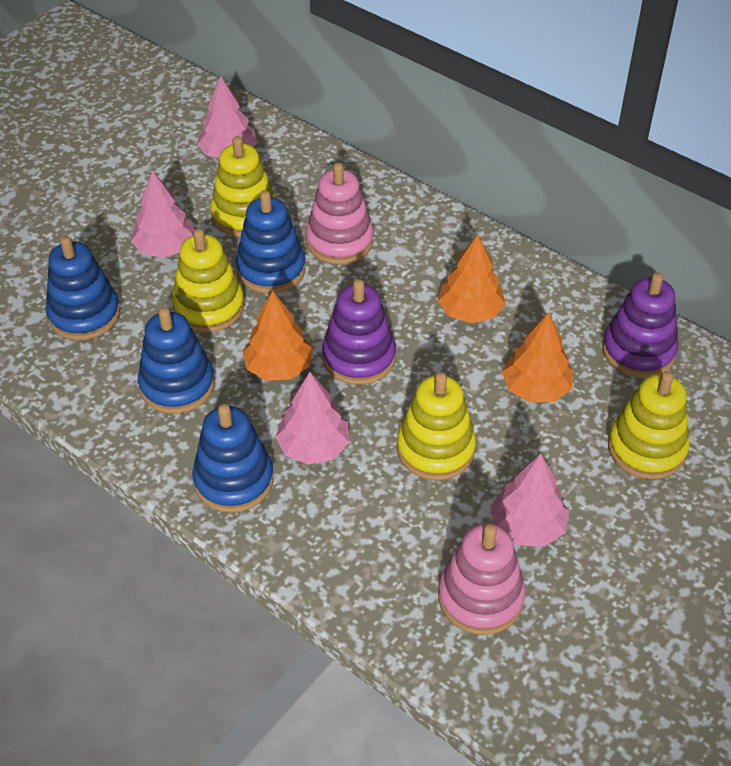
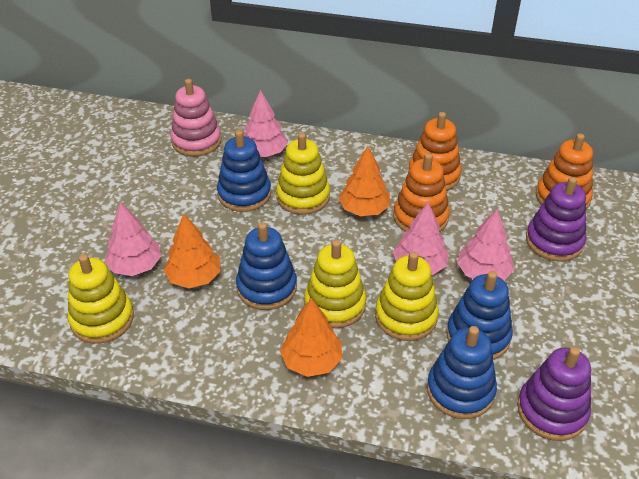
orange stacking toy: 0 -> 3
pink stacking toy: 2 -> 1

